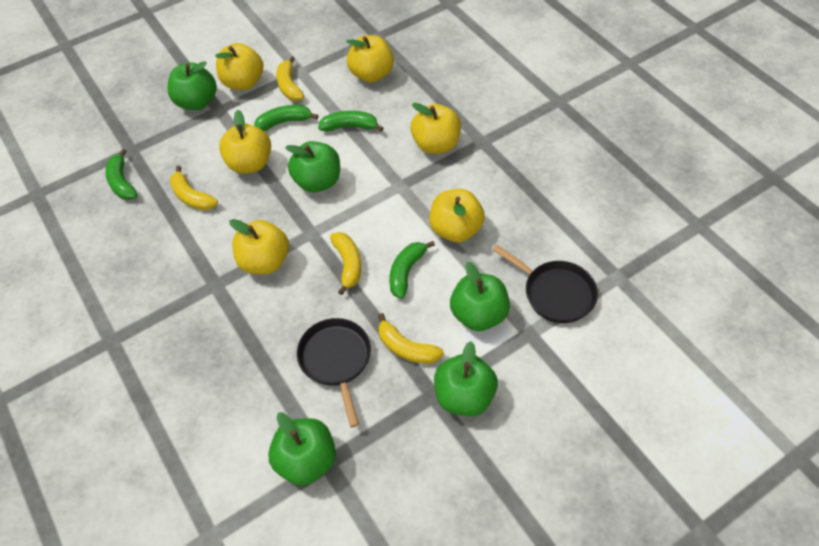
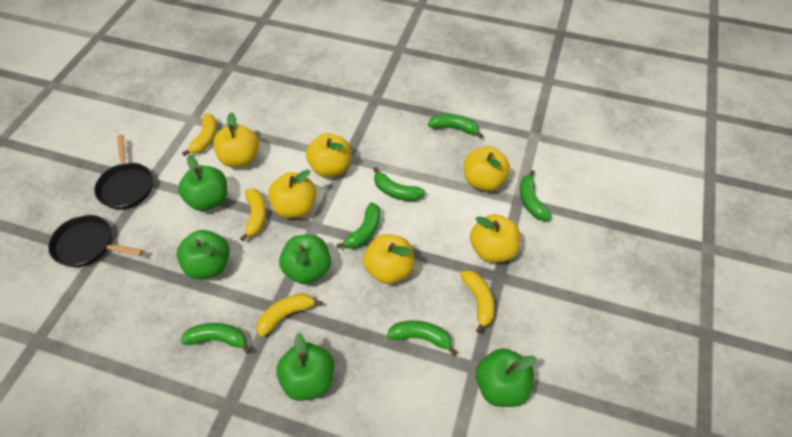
green banana: 4 -> 6

